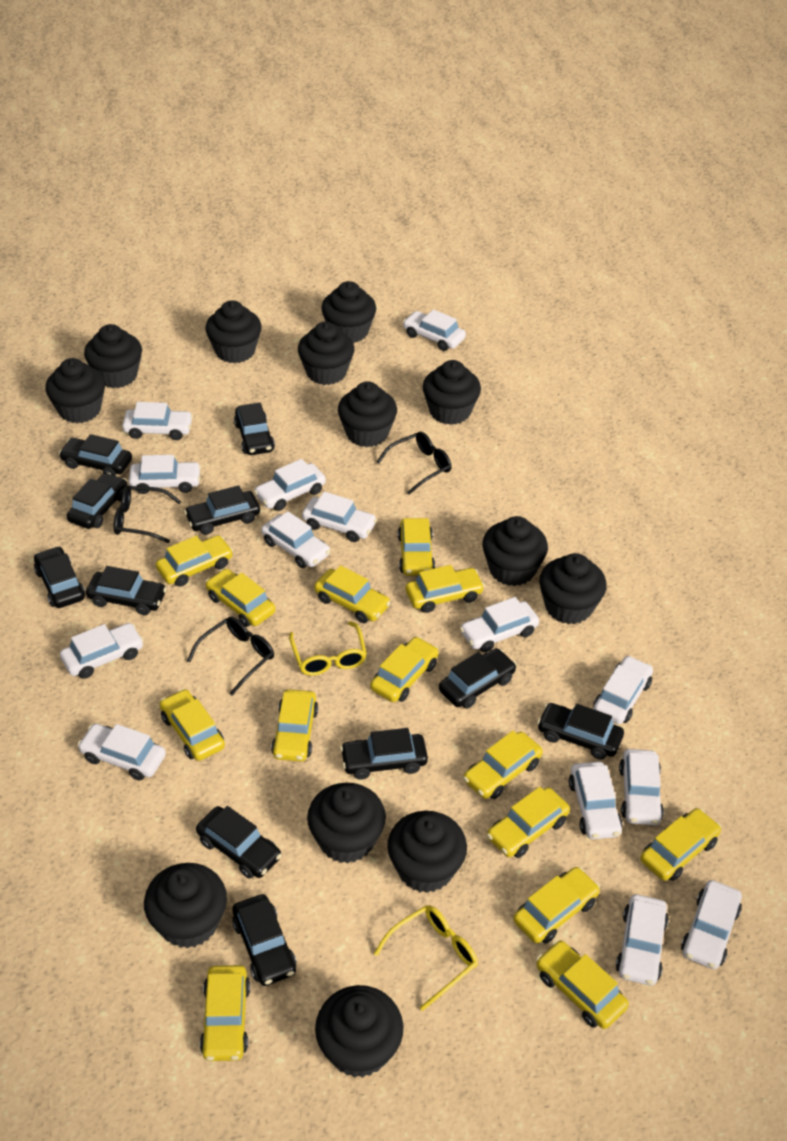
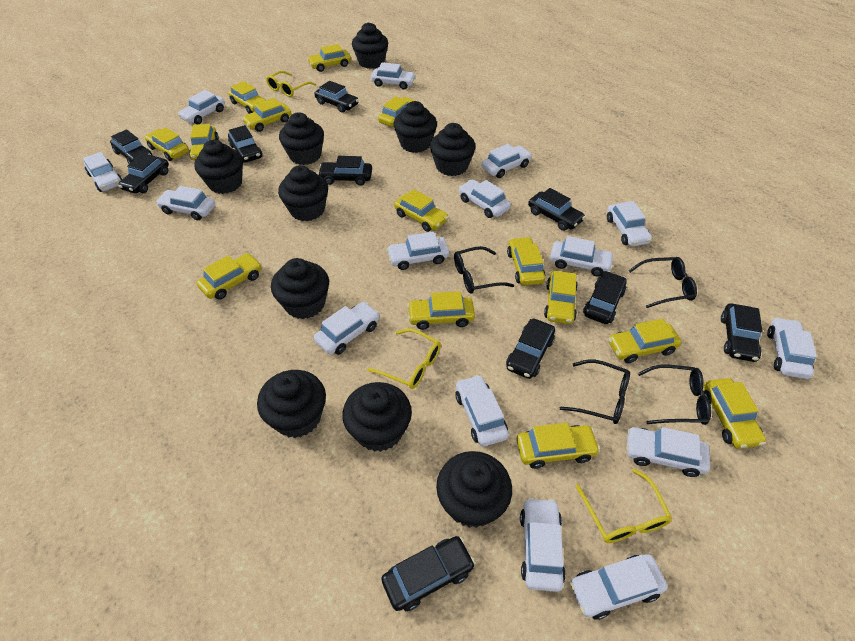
black car: 11 -> 10
black cupcake: 13 -> 10
black glasses: 3 -> 4
white car: 14 -> 15
yellow glasses: 2 -> 3

